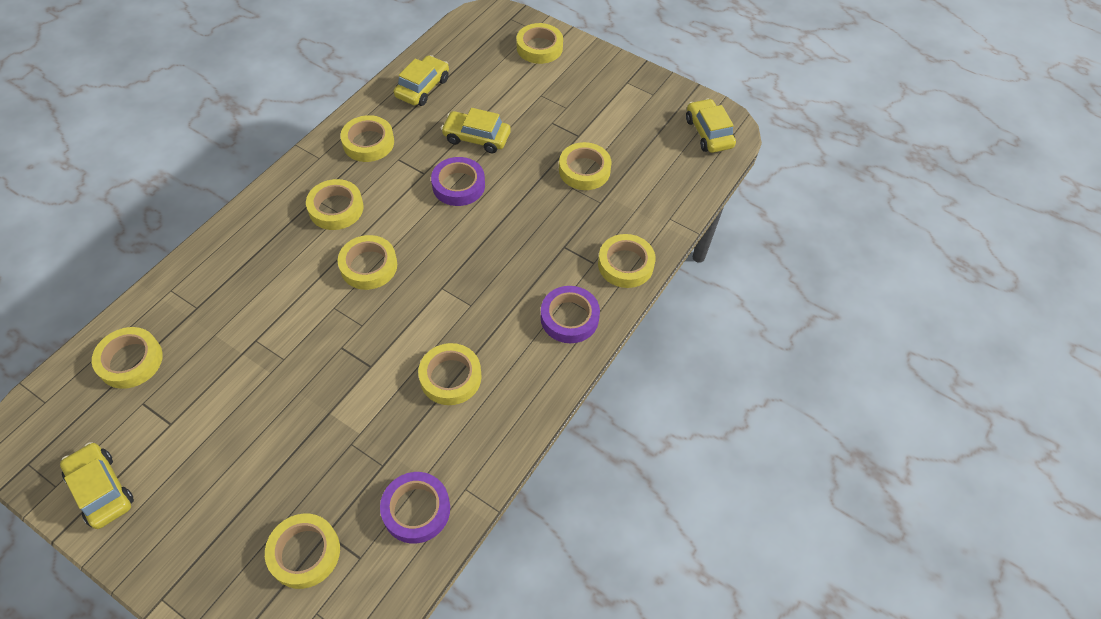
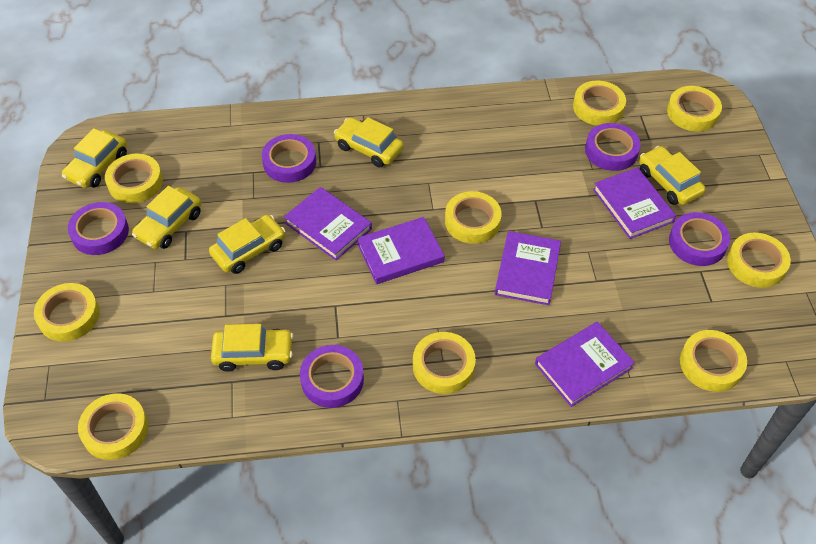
purple book: 0 -> 5
purple tape: 3 -> 5
yellow car: 4 -> 6

